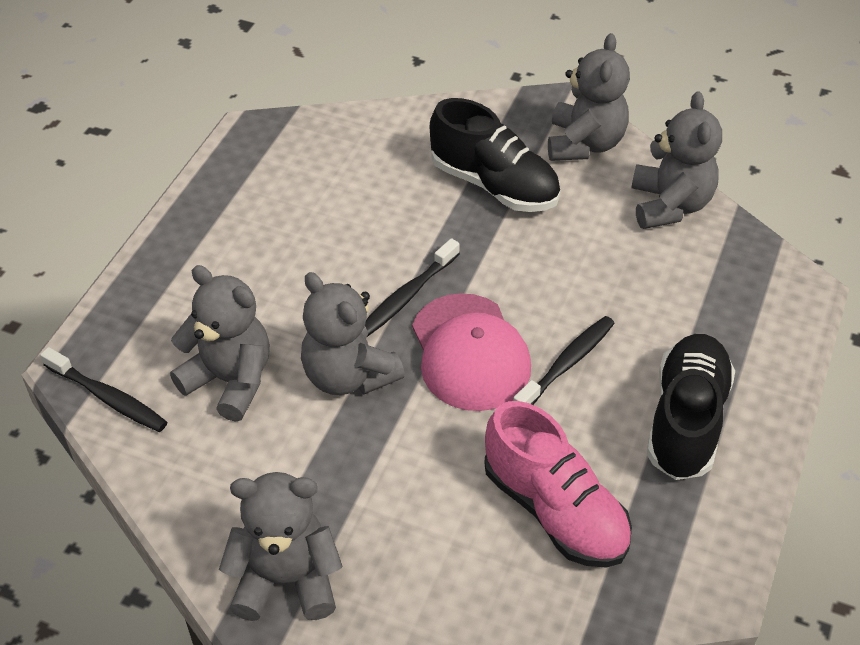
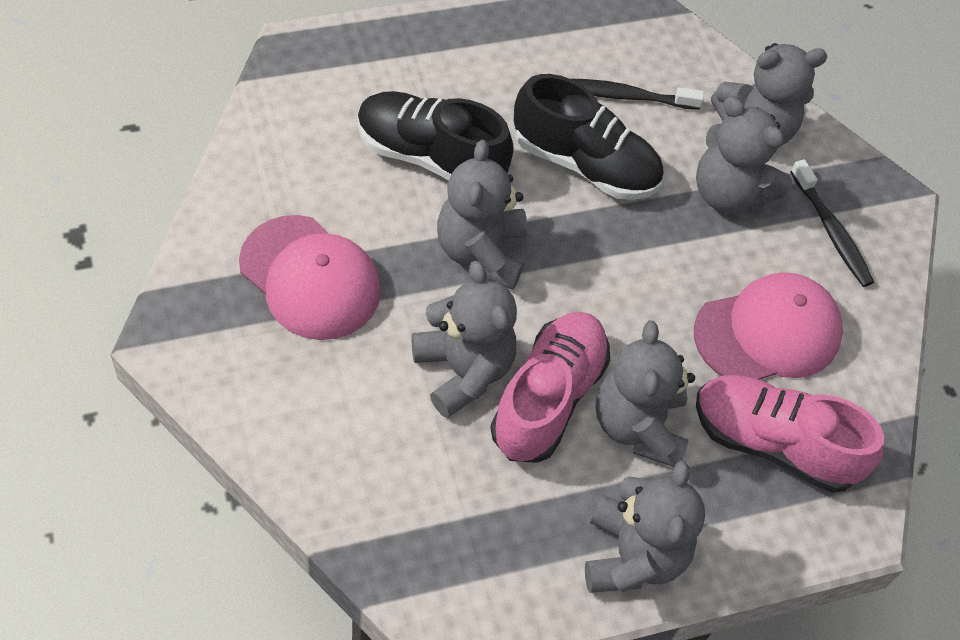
black toothbrush: 3 -> 2
grey teddy bear: 5 -> 6
pink cap: 1 -> 2
pink shoe: 1 -> 2

